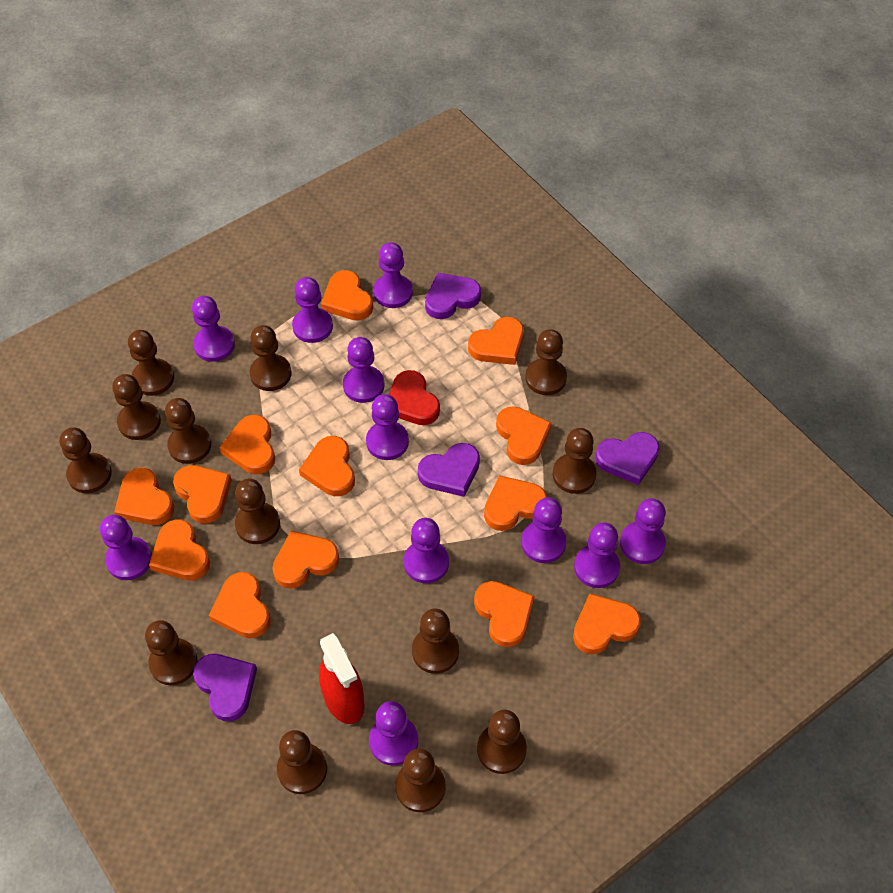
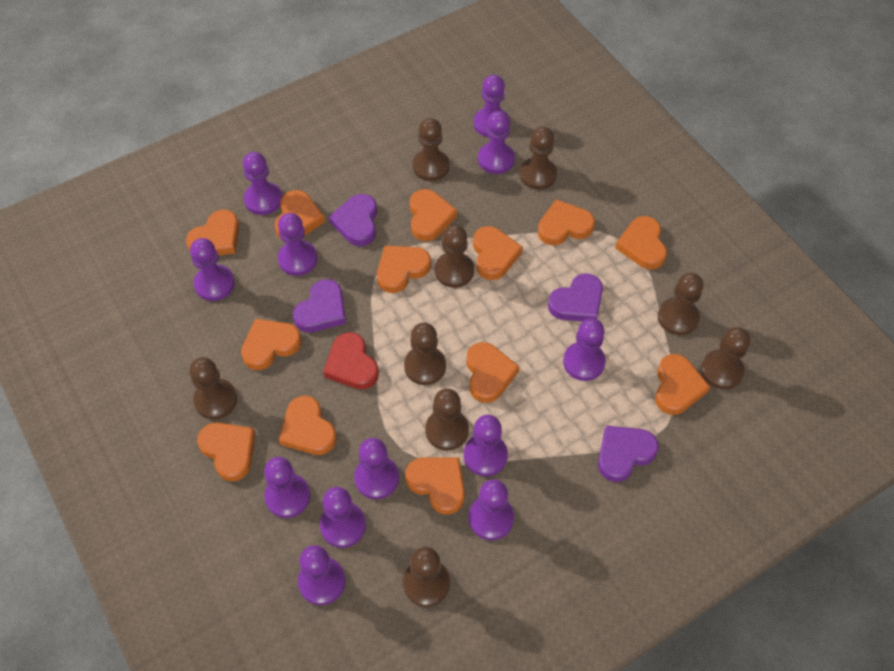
brown pawn: 13 -> 9
purple pawn: 11 -> 12
red spray bottle: 1 -> 0

